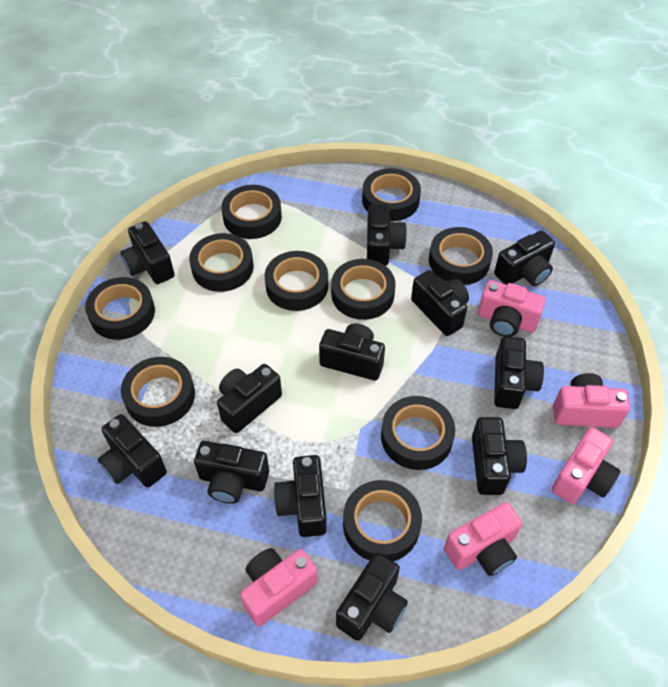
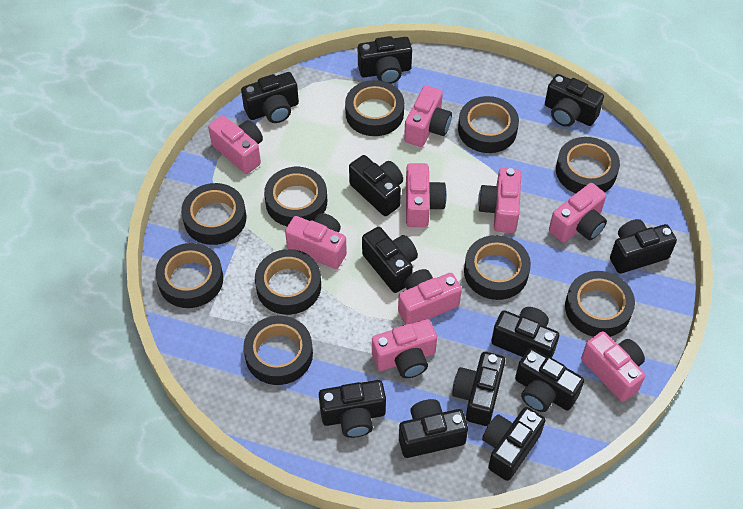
pink camera: 5 -> 9

